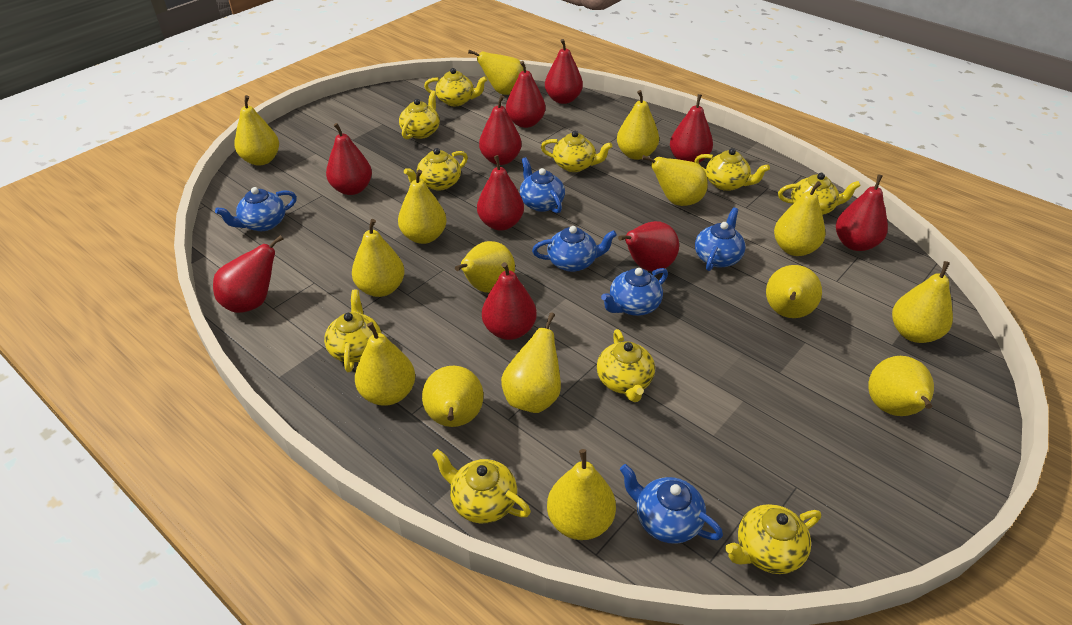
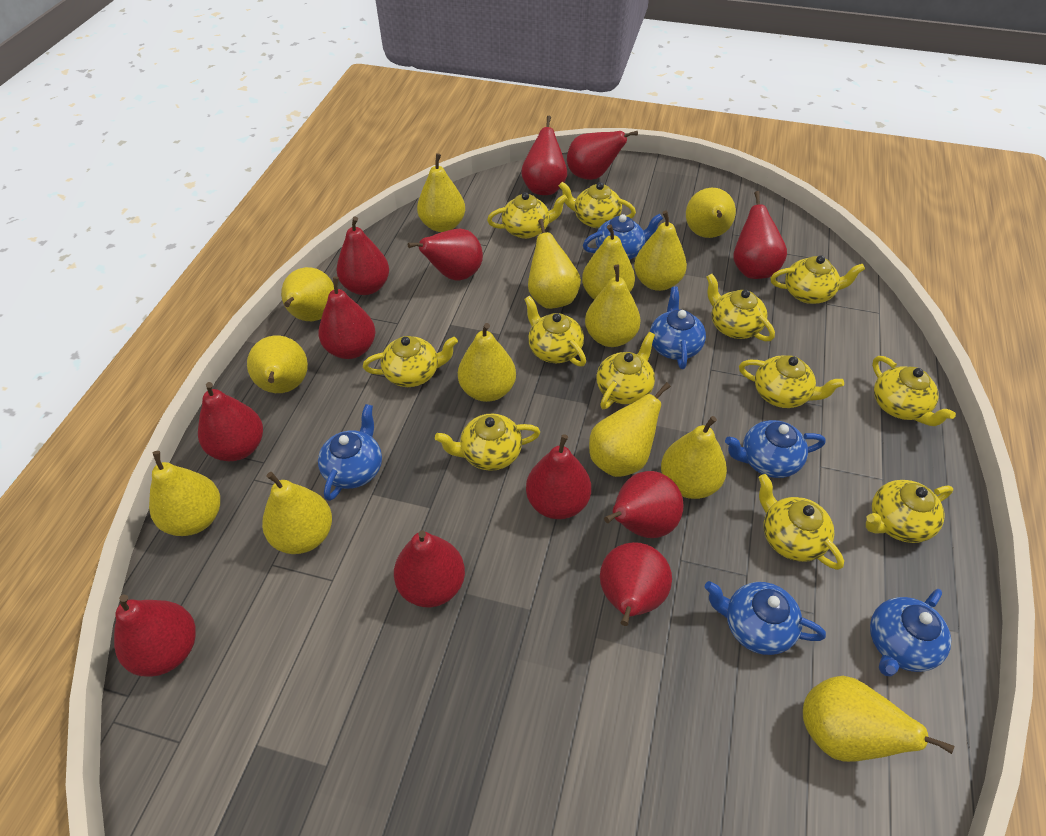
red pear: 10 -> 12
yellow pear: 15 -> 14
yellow teapot: 10 -> 12

